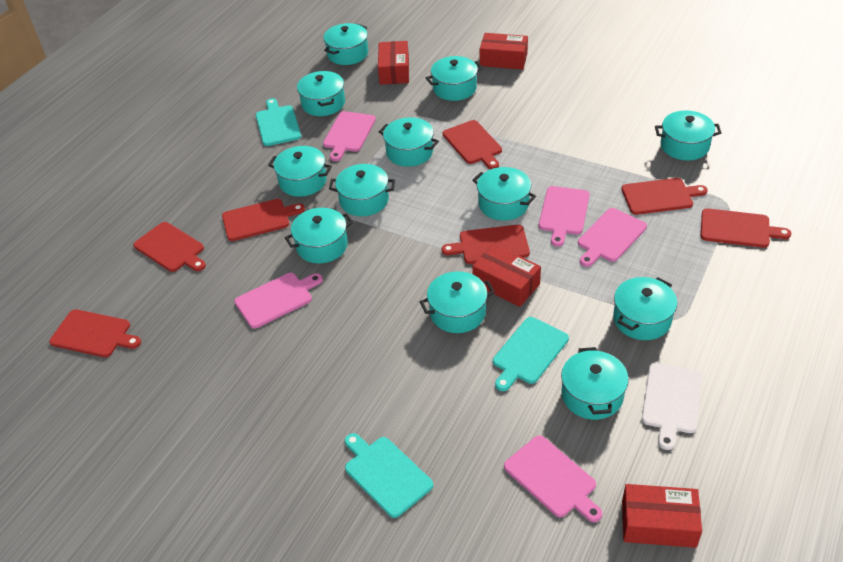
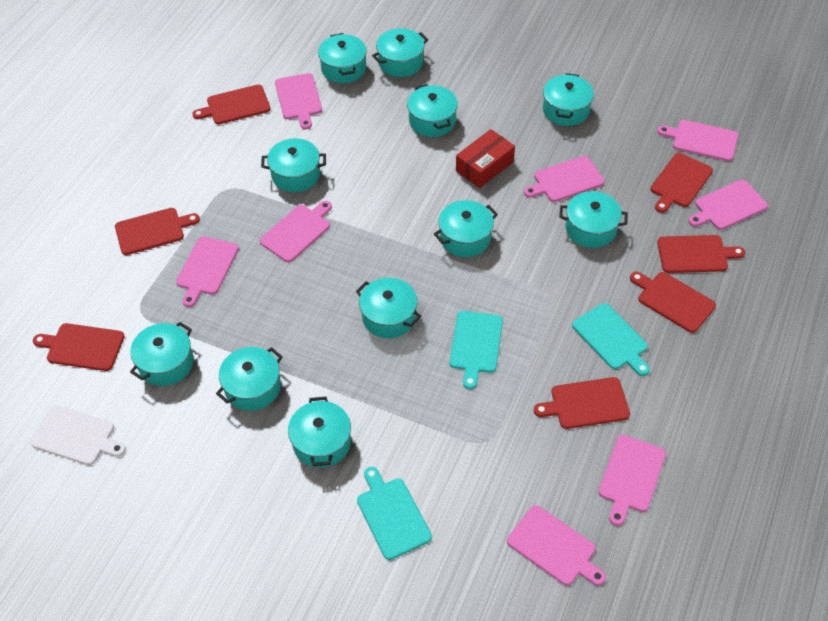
pink cutting board: 5 -> 8
red box: 4 -> 1
turquoise pot: 12 -> 11

